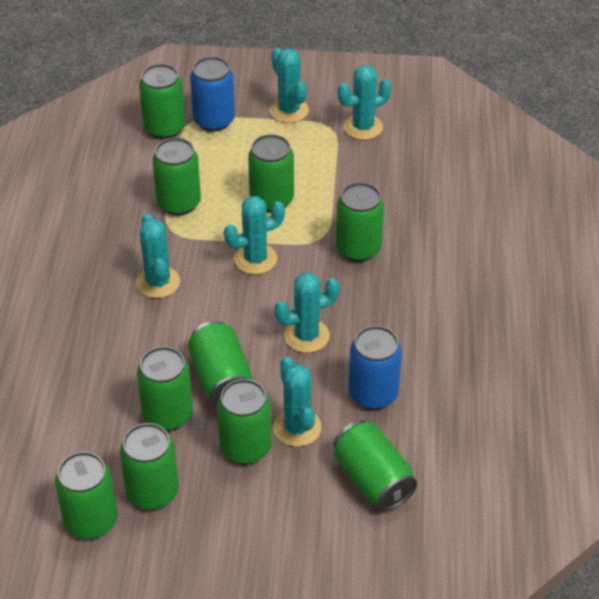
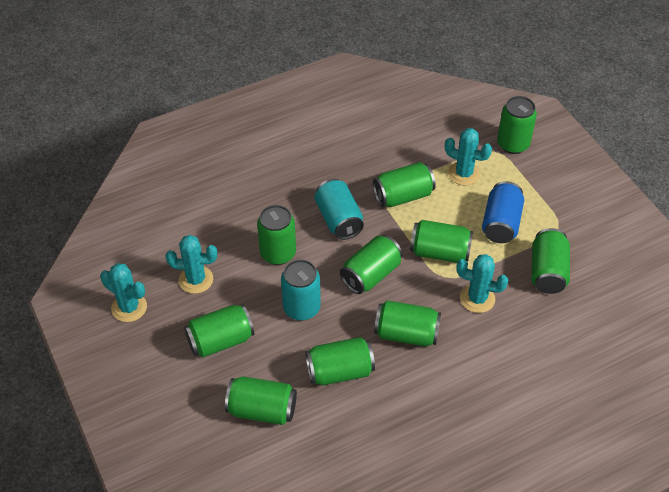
blue can: 2 -> 1
turquoise cactus: 6 -> 4
turquoise can: 0 -> 2

